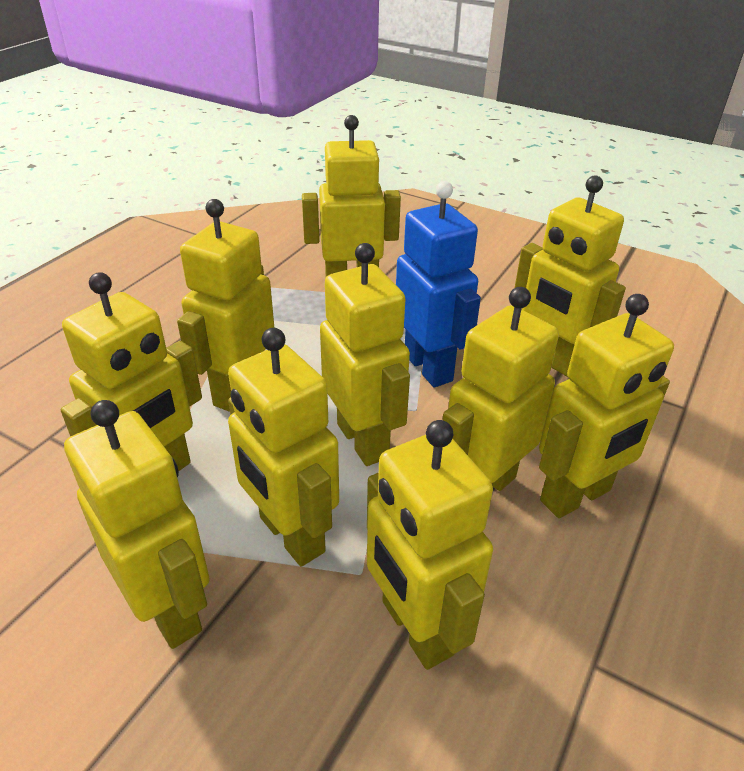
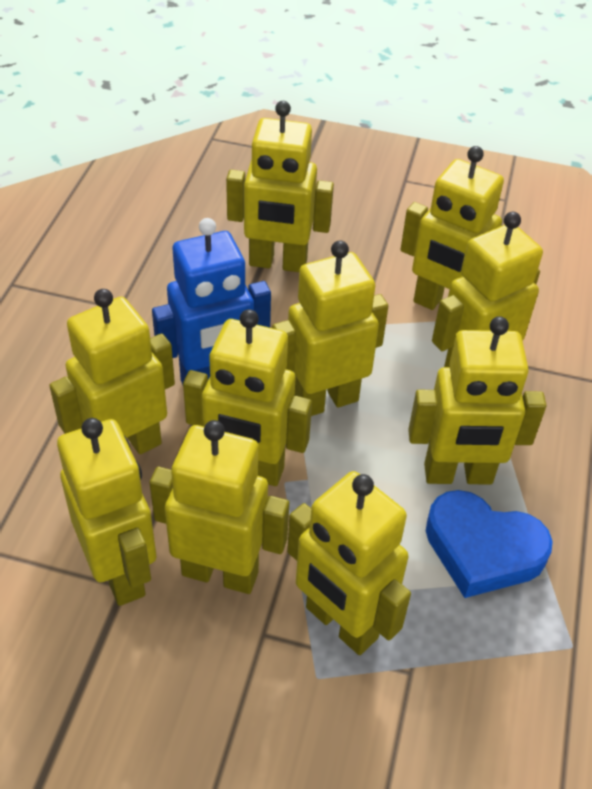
blue heart: 0 -> 1

